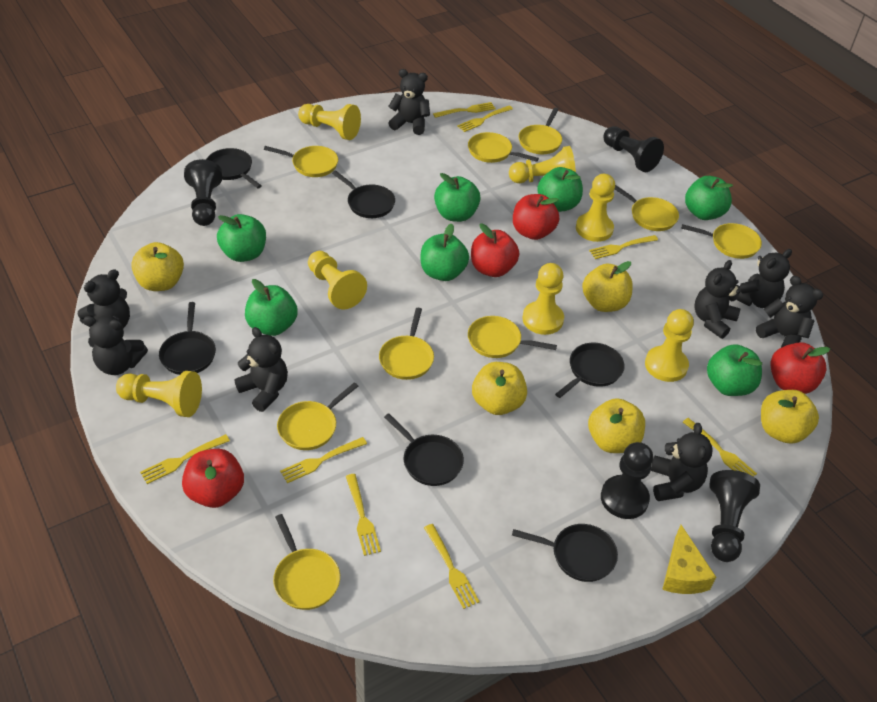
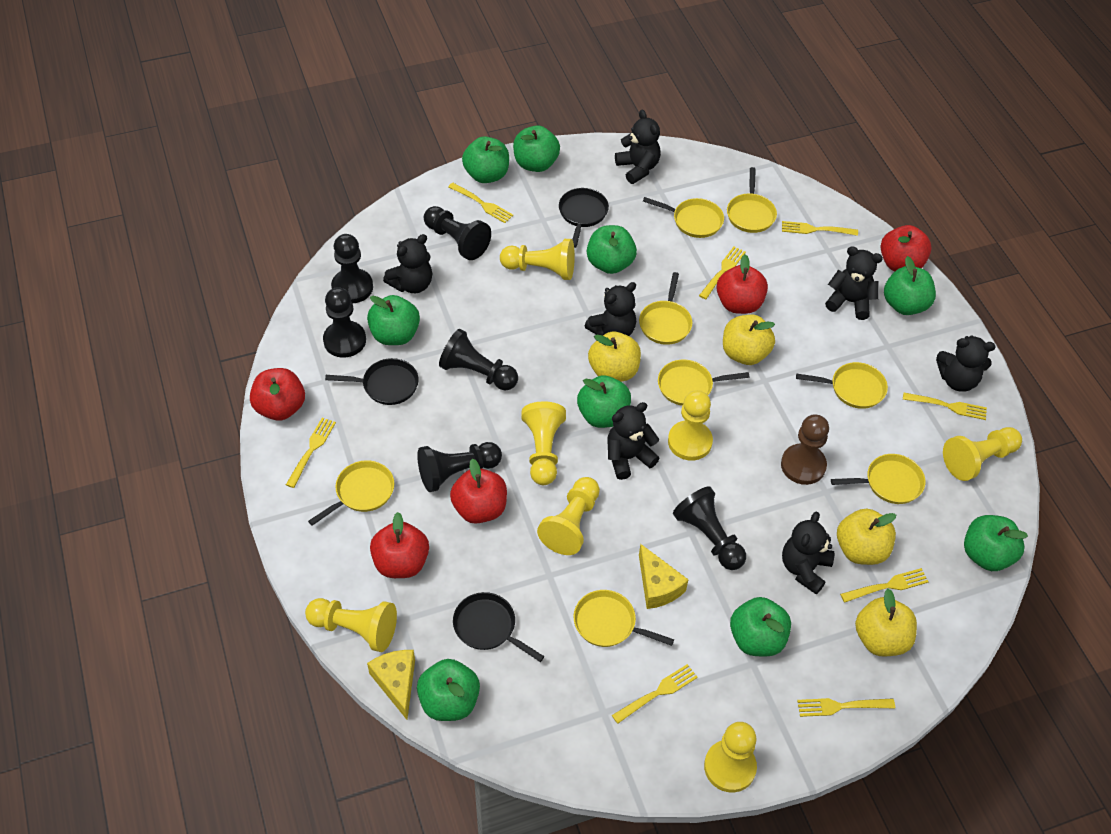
black pan: 6 -> 3
black pawn: 4 -> 6
black teddy bear: 8 -> 7
brown pawn: 0 -> 1
green apple: 7 -> 9
red apple: 4 -> 5
yellow apple: 5 -> 4
yellow cheese: 1 -> 2
yellow pan: 9 -> 8

